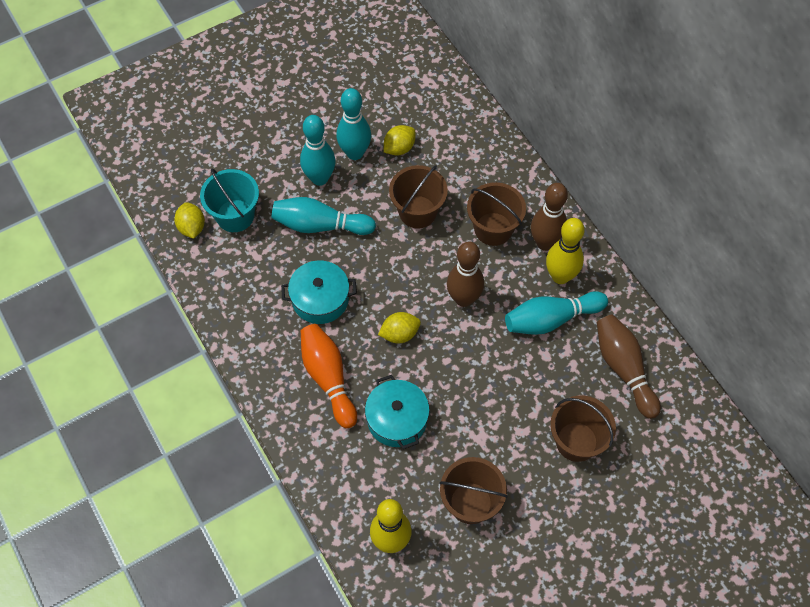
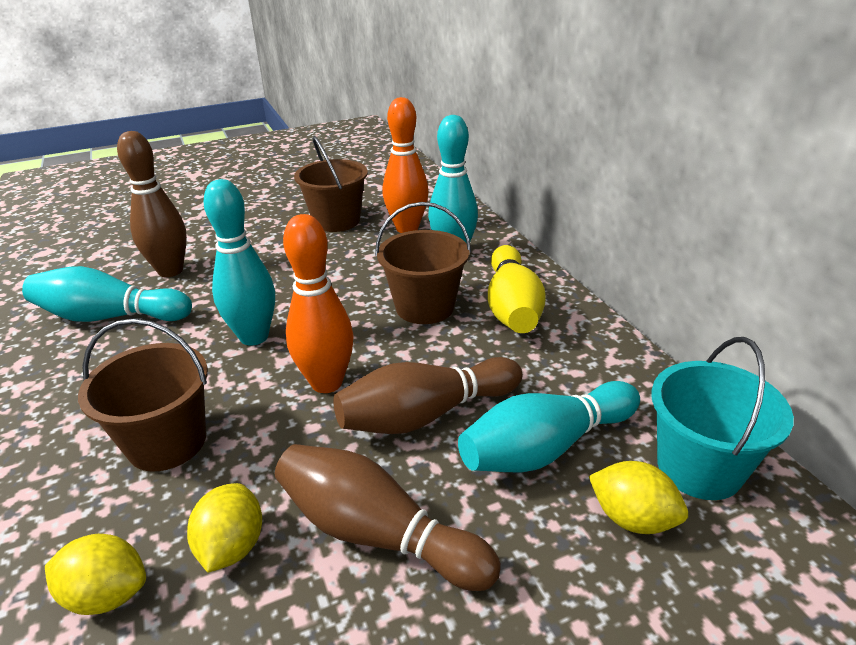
brown bucket: 4 -> 3
orange bowling pin: 1 -> 2
turquoise pot: 2 -> 0
yellow bowling pin: 2 -> 1

